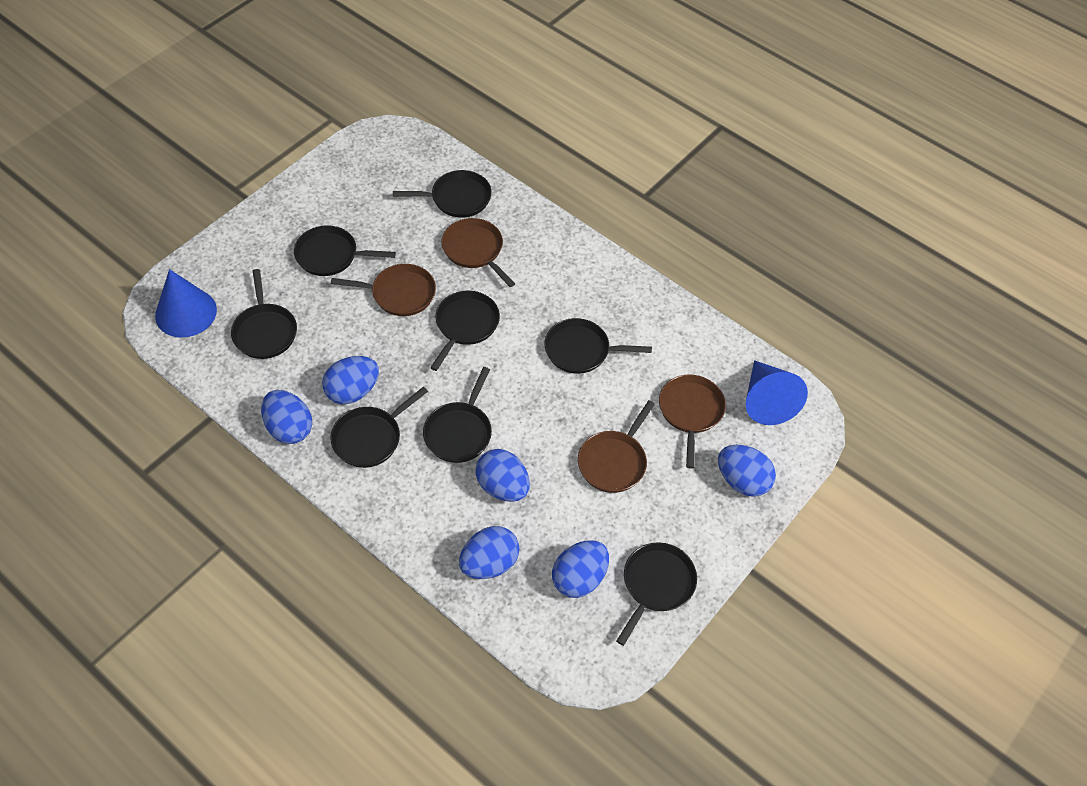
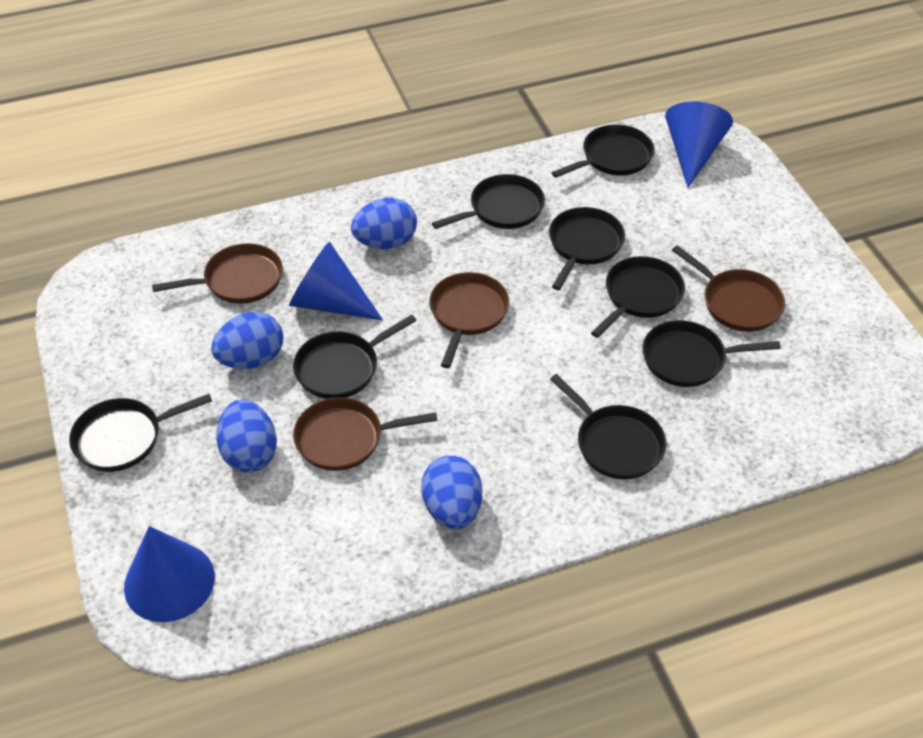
blue cone: 2 -> 3
blue egg: 6 -> 4

